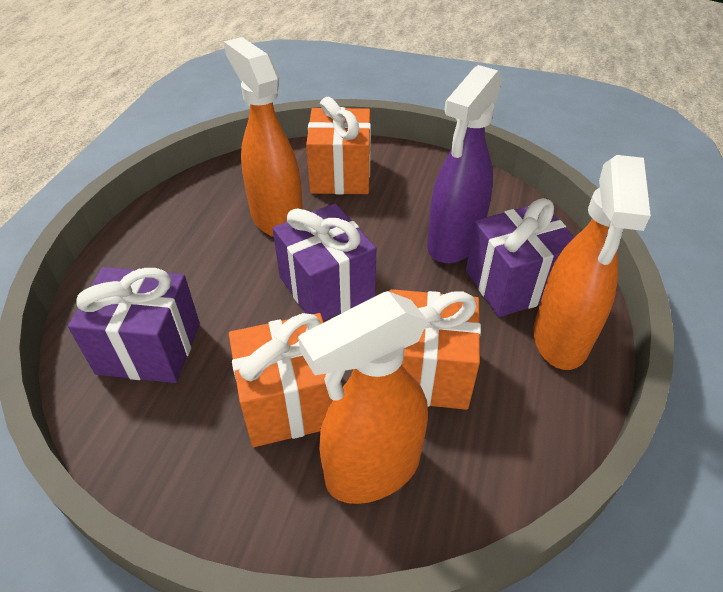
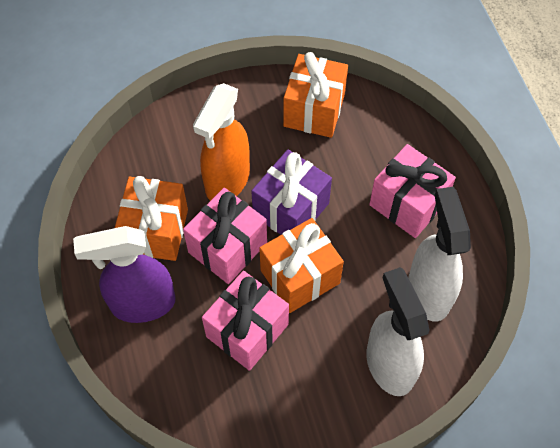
orange spray bottle: 3 -> 1
pink gift: 0 -> 3
purple gift: 3 -> 1
white spray bottle: 0 -> 2

